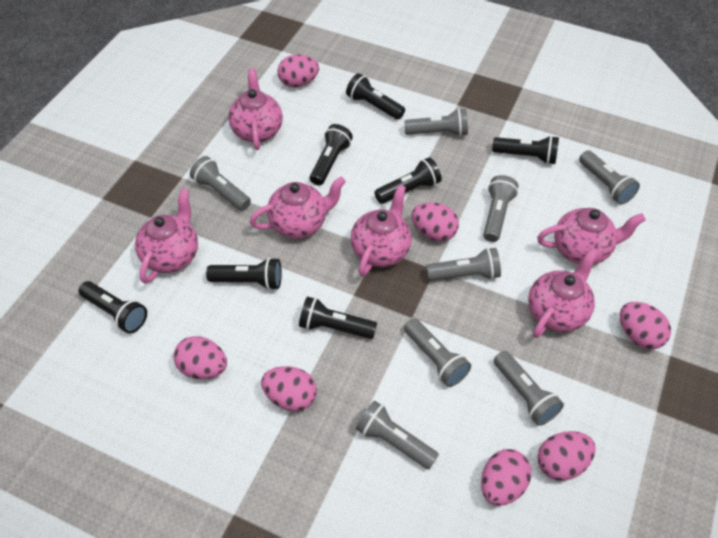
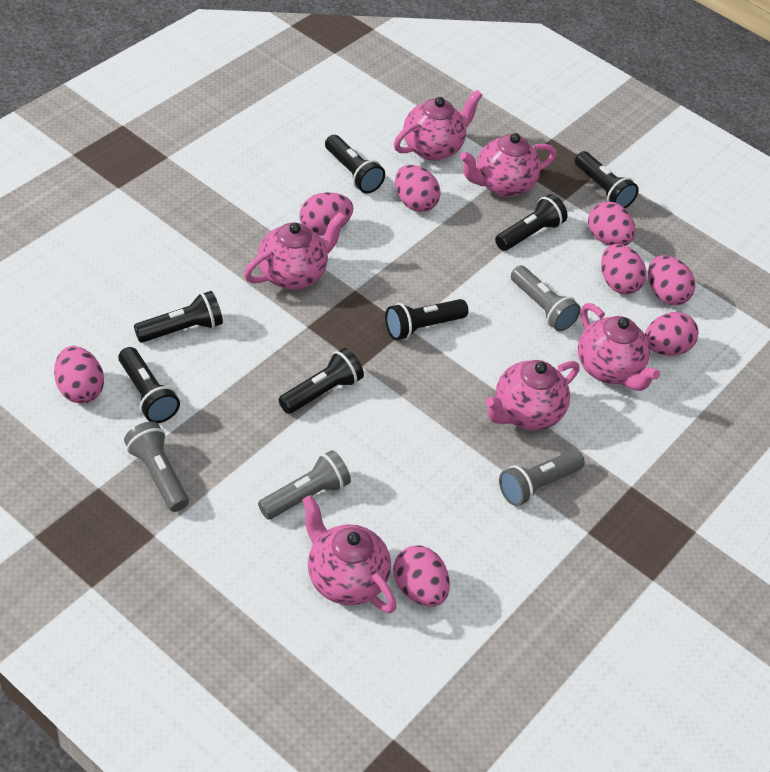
grey flashlight: 8 -> 4
pink egg: 7 -> 8

